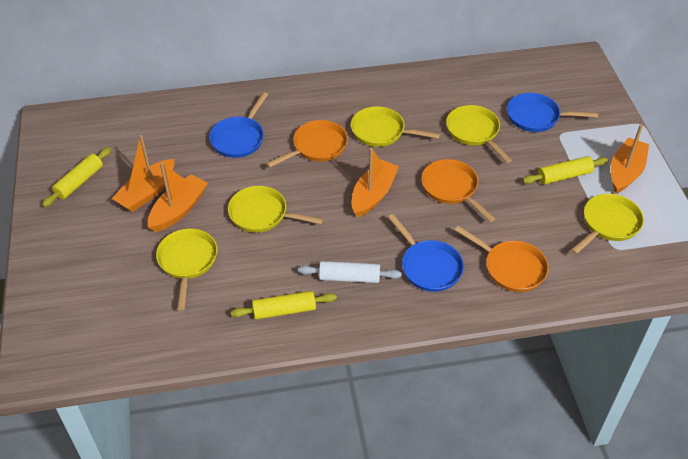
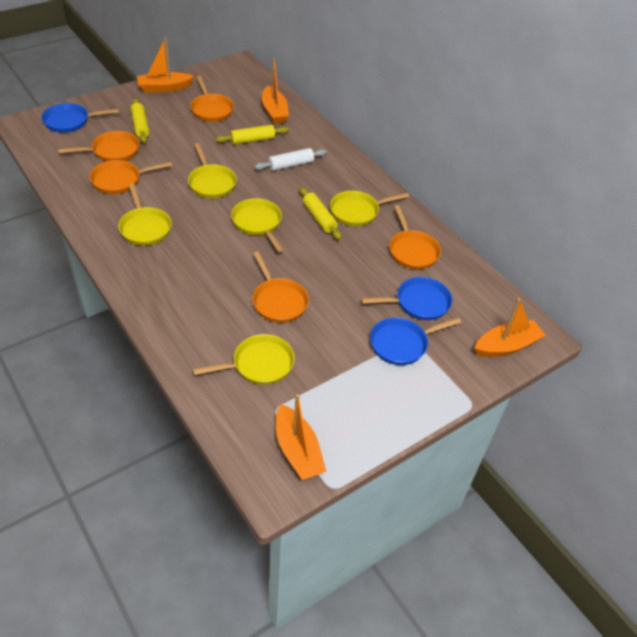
orange pan: 3 -> 5

